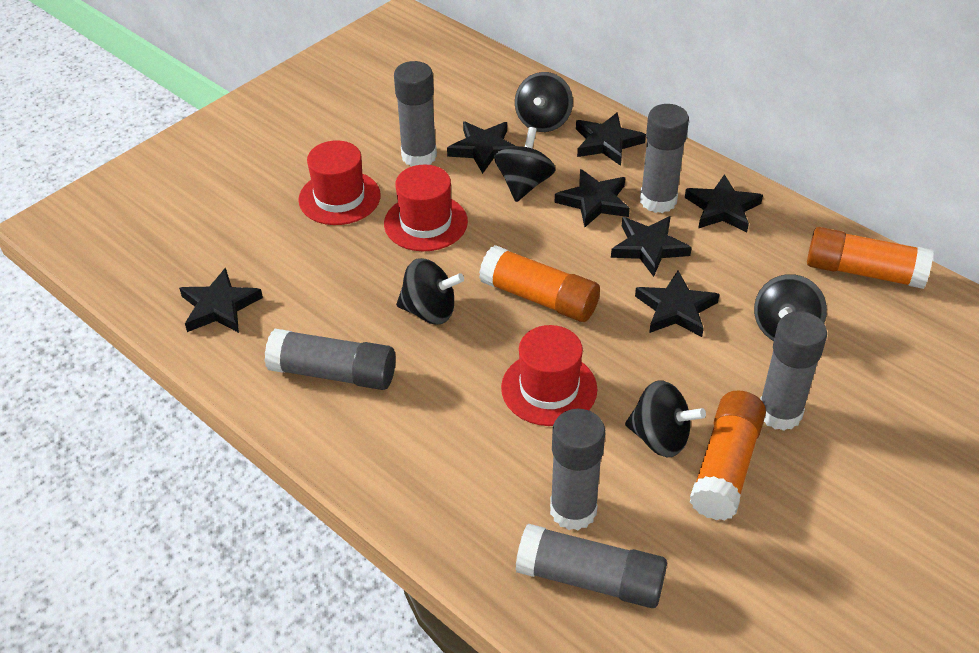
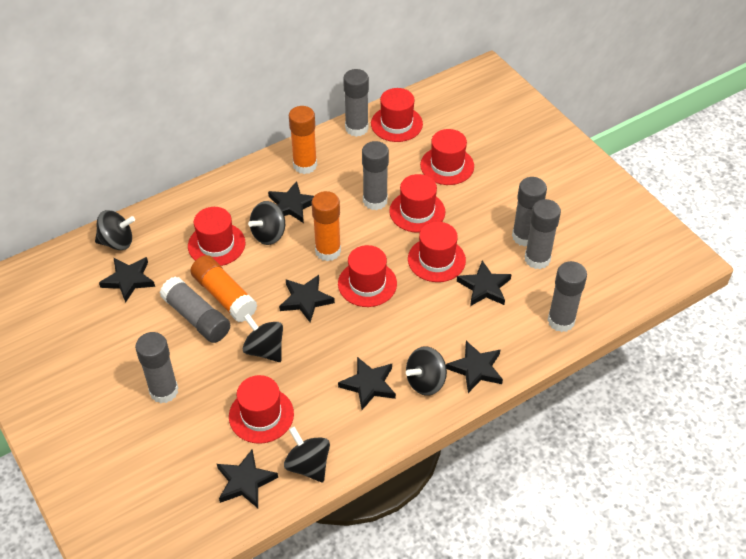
grey glue stick: 6 -> 7
red hat: 3 -> 7

